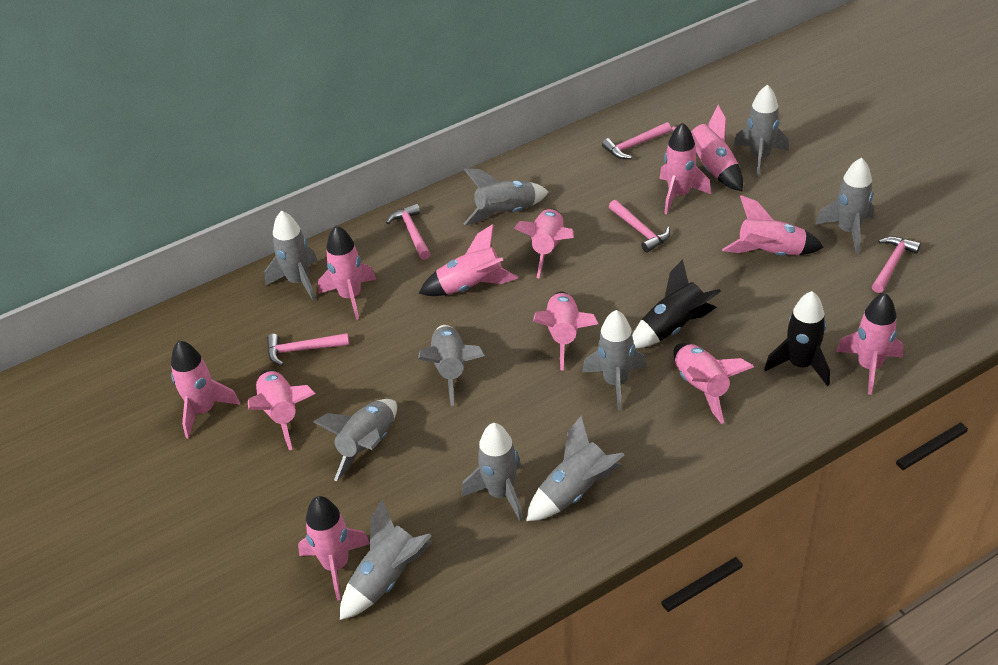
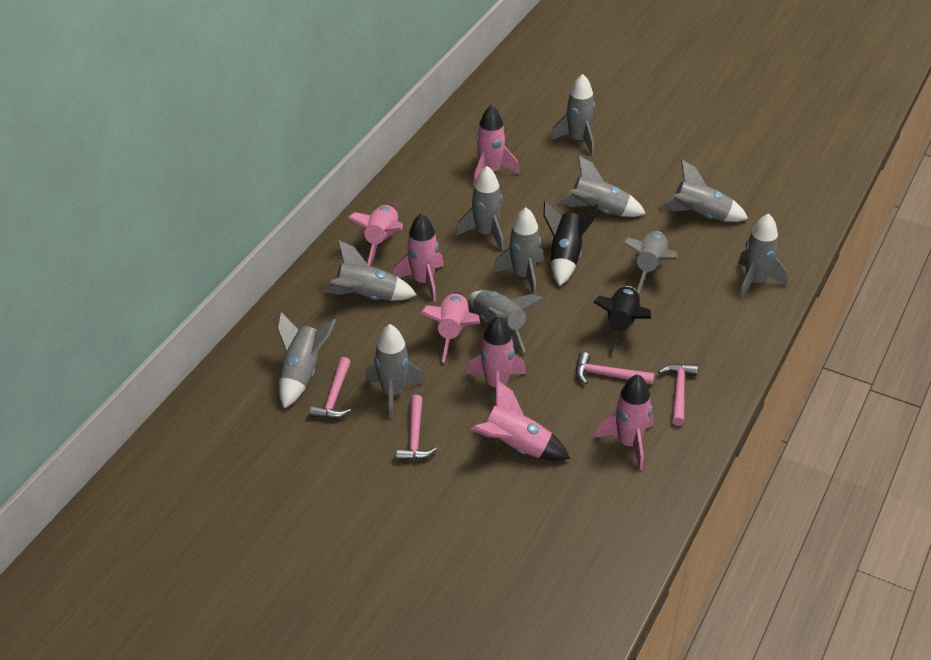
grey rocket: 10 -> 11
pink hammer: 5 -> 4
pink rocket: 12 -> 7

